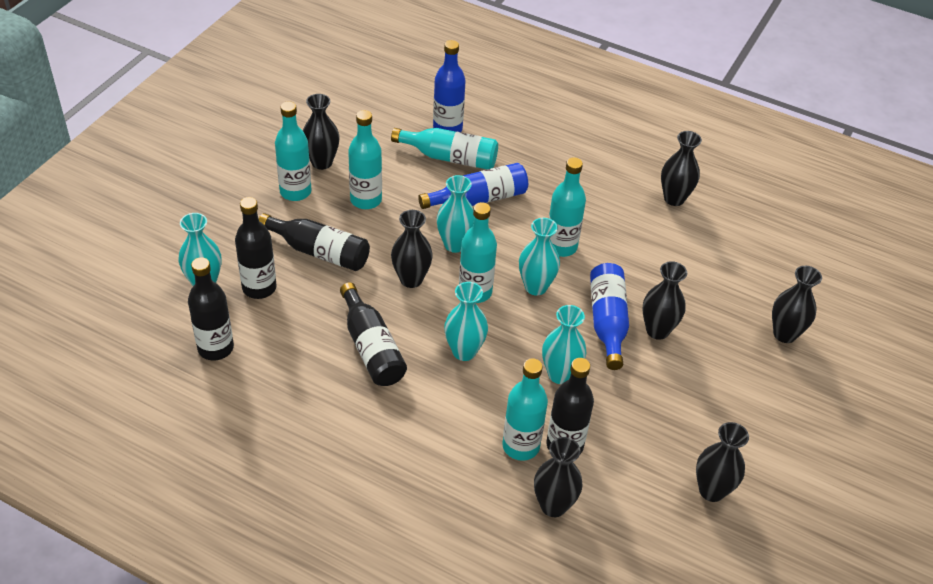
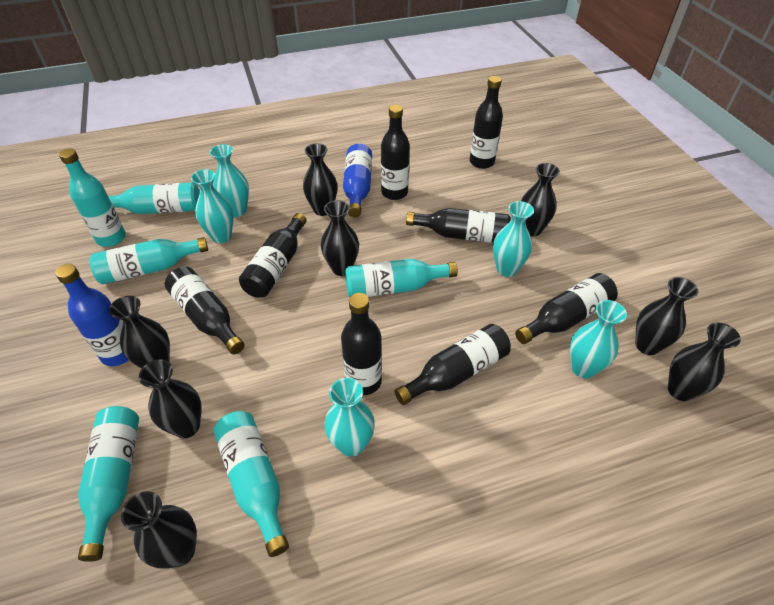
black bottle: 5 -> 8
black vase: 7 -> 8
blue bottle: 3 -> 2

